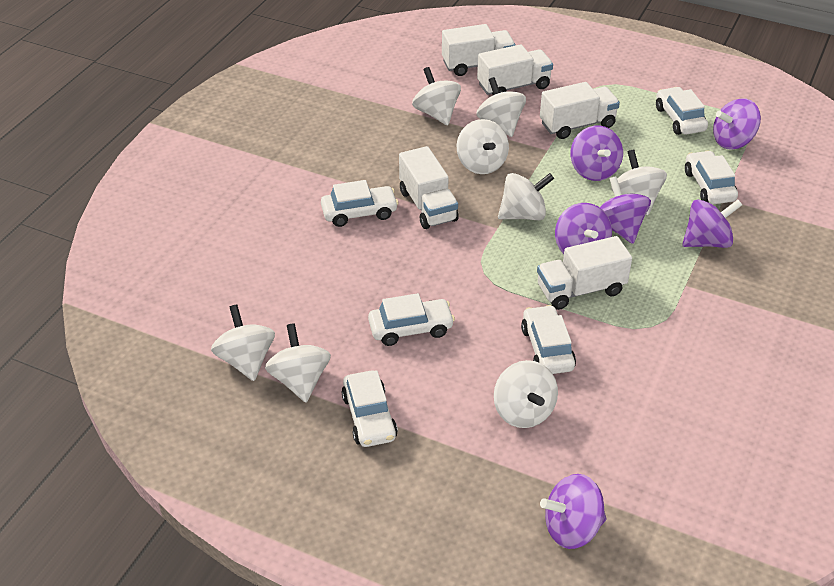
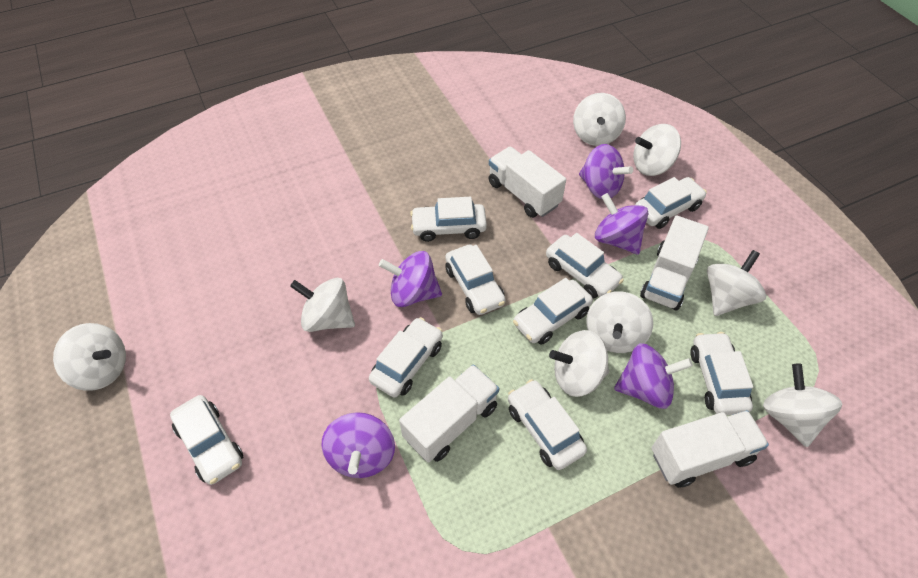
purple spinning top: 6 -> 5
white car: 6 -> 9
white truck: 5 -> 4

